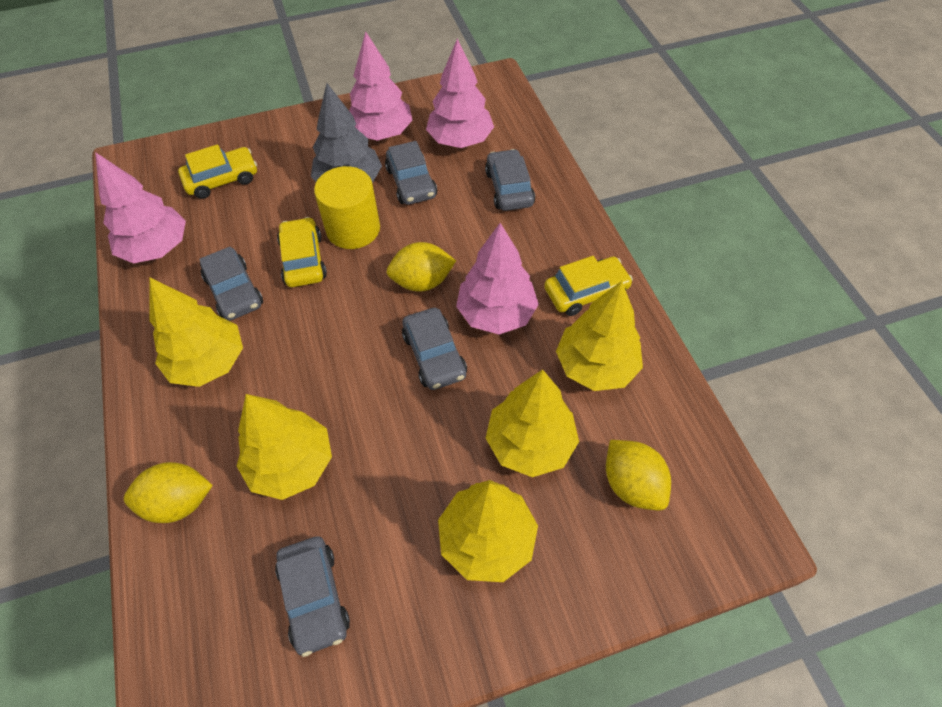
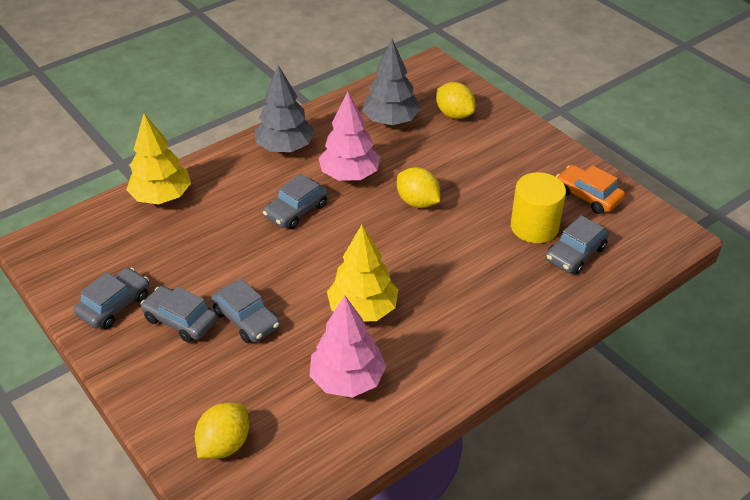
grey tree: 1 -> 2
orange car: 0 -> 1
pink tree: 4 -> 2
yellow car: 3 -> 0
yellow tree: 5 -> 2

